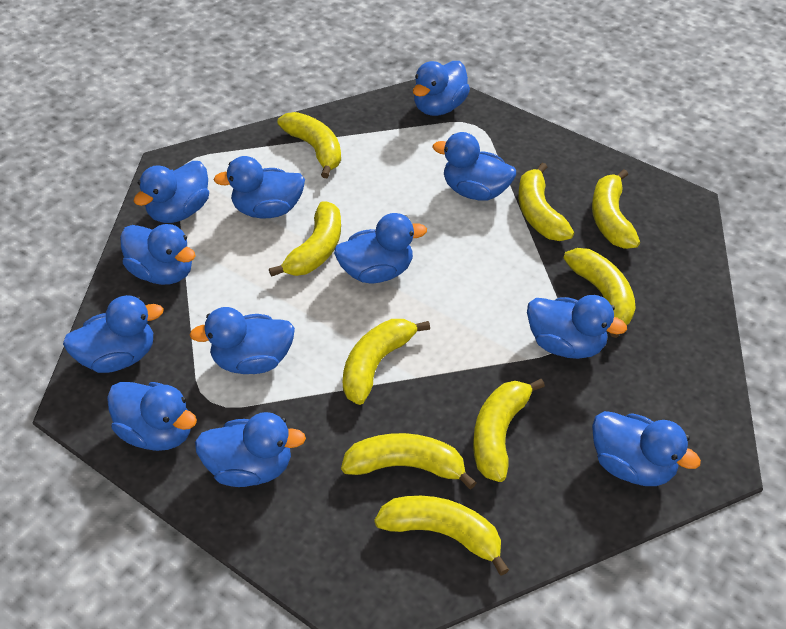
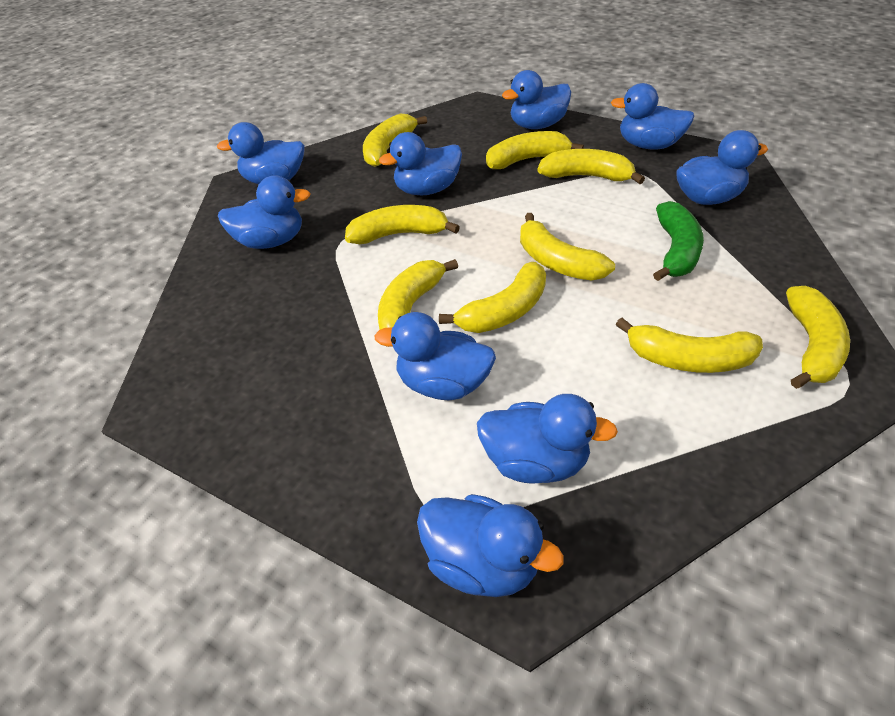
blue duck: 12 -> 9
green banana: 0 -> 1

